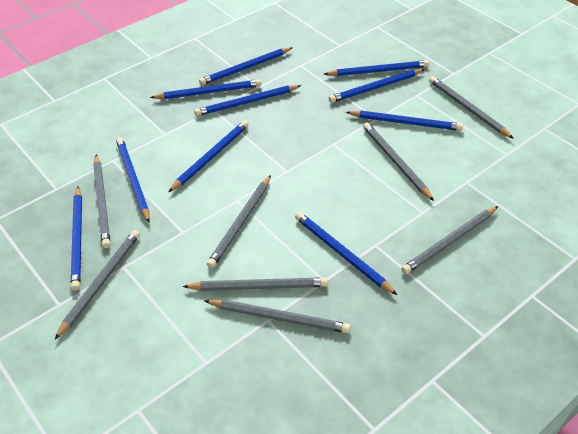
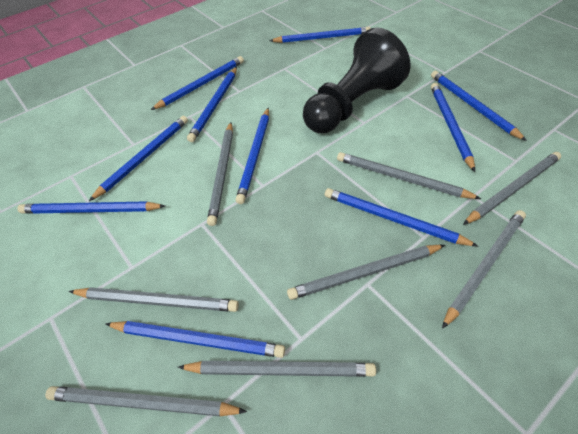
black pawn: 0 -> 1

